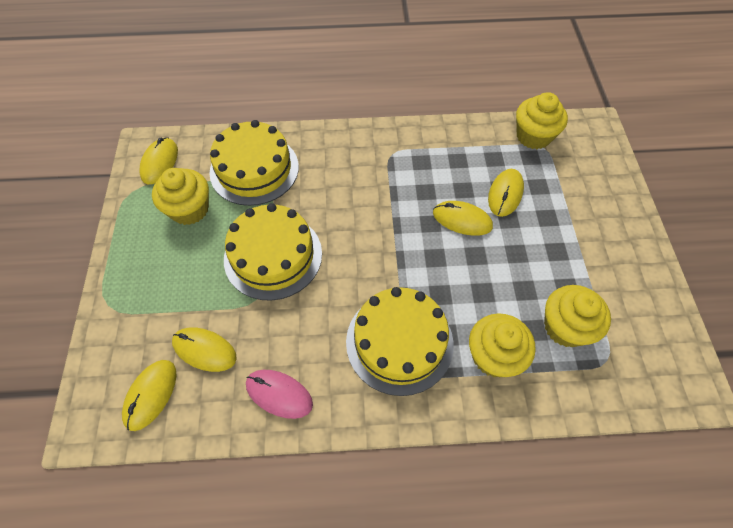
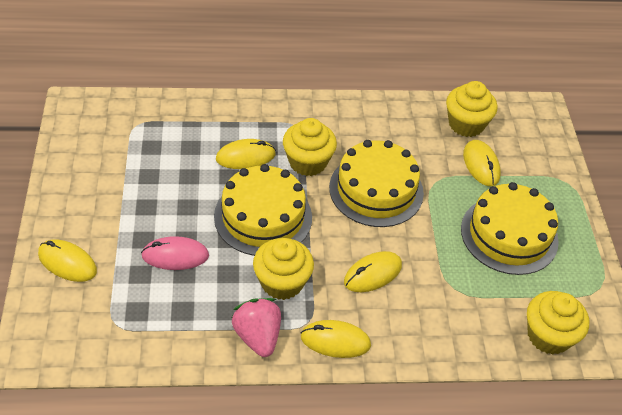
pink strawberry: 0 -> 1

